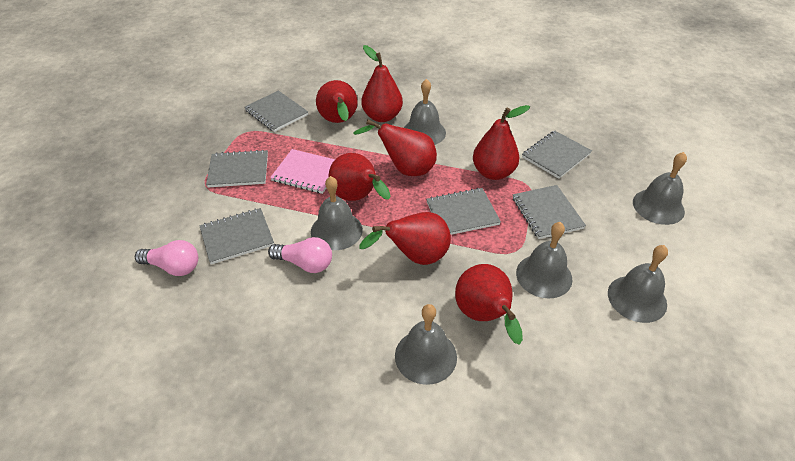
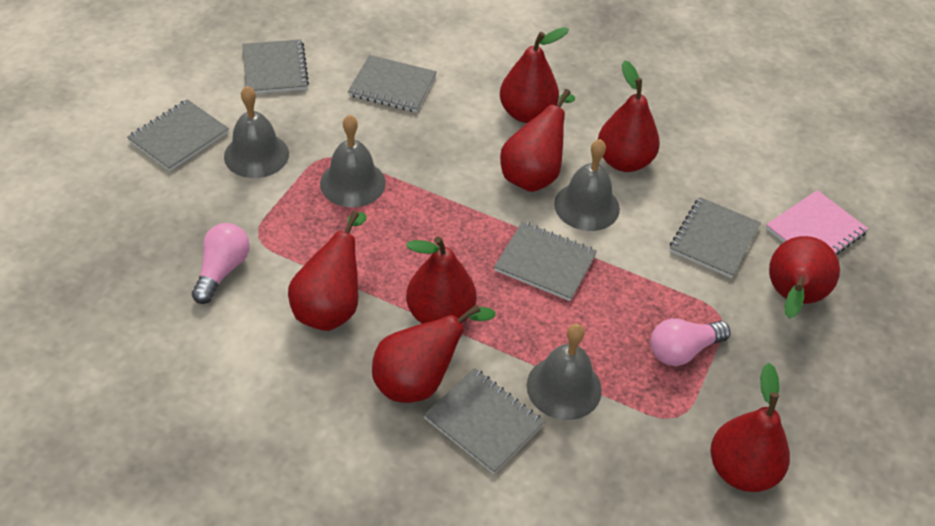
grey bell: 6 -> 4
red pear: 7 -> 8

